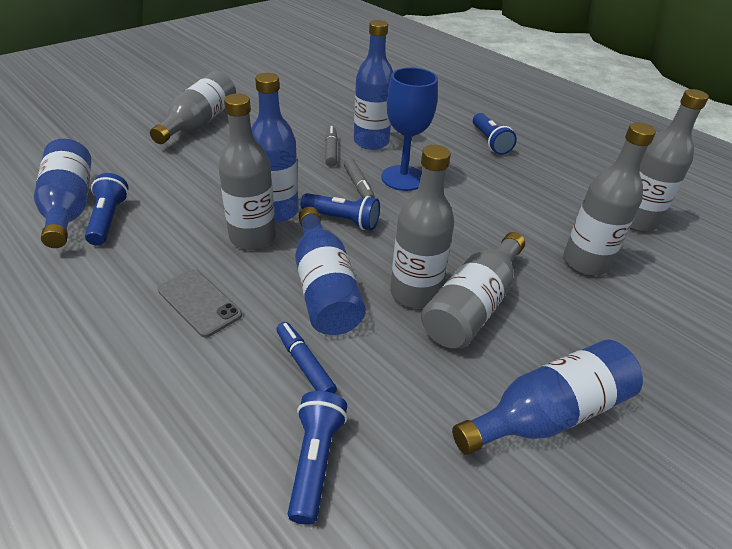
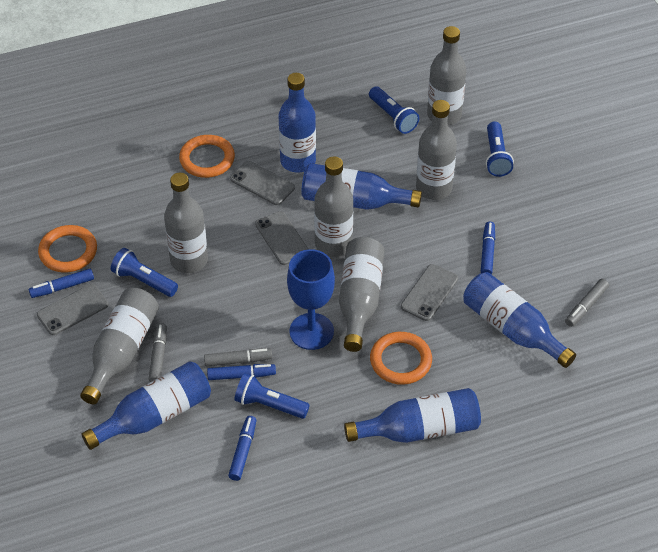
blue marker: 1 -> 4
grey marker: 2 -> 3
grey phone: 1 -> 4
orange ring: 0 -> 3

